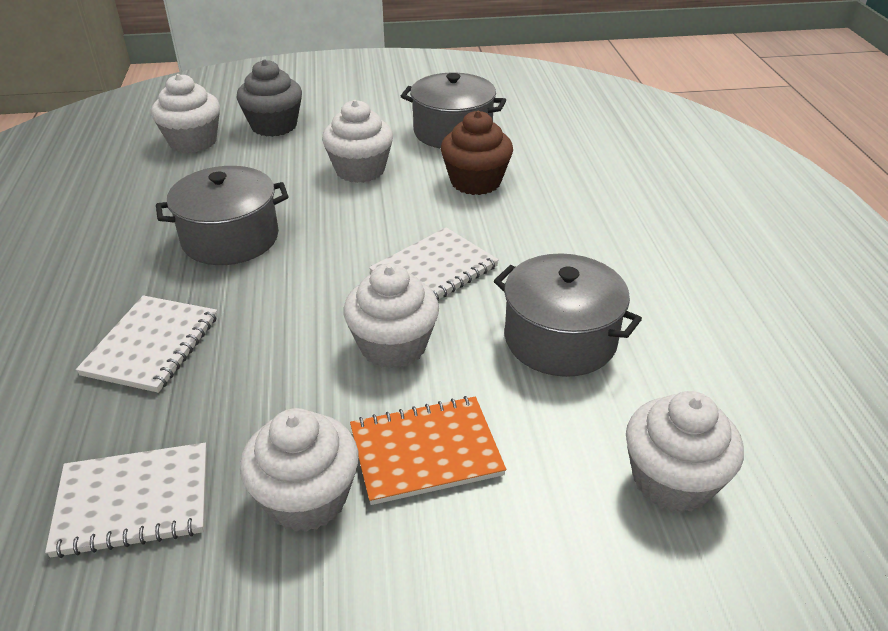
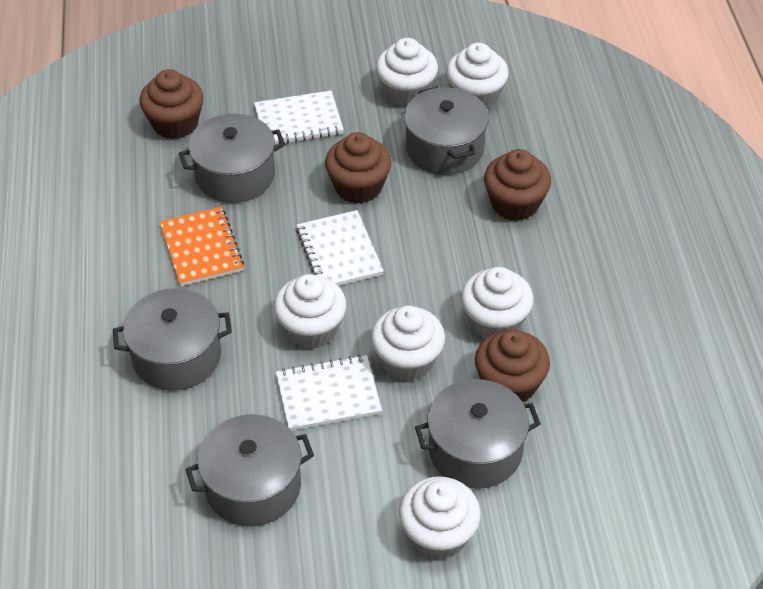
brown cupcake: 1 -> 4
grey cupcake: 1 -> 0
grey pot: 3 -> 5
white cupcake: 5 -> 6

